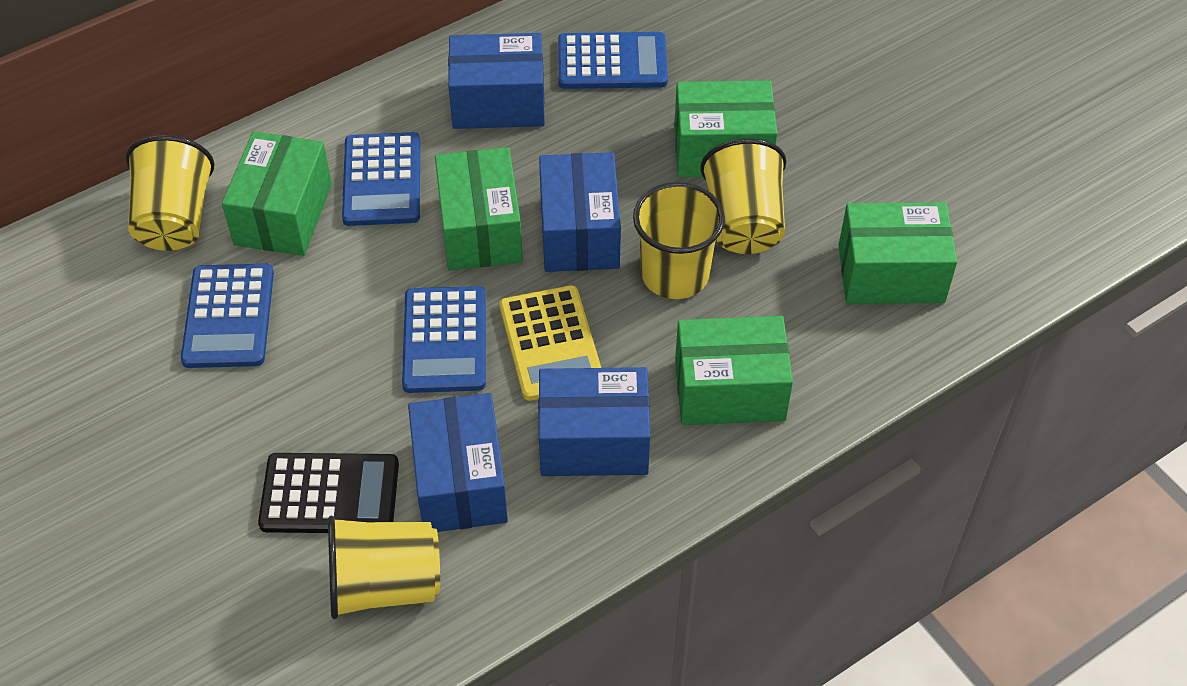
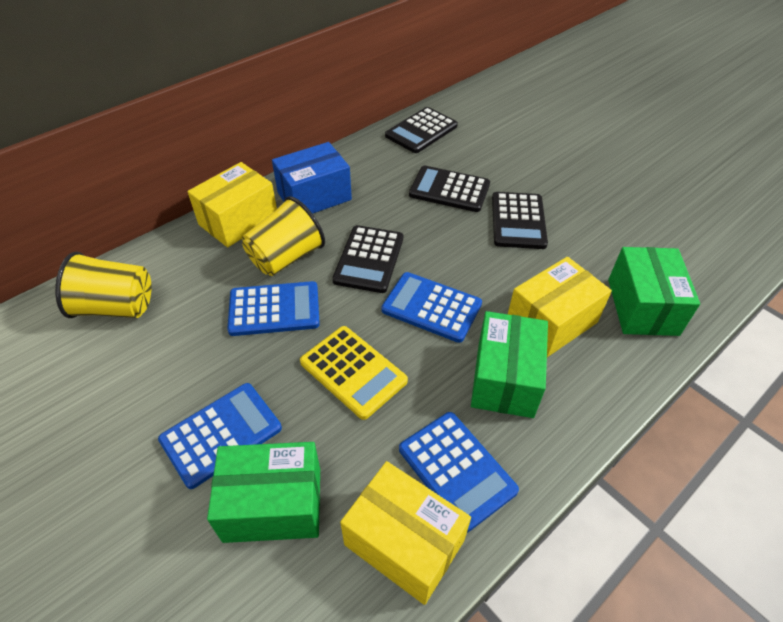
black calculator: 1 -> 4
blue box: 4 -> 1
green box: 5 -> 3
yellow box: 0 -> 3
yellow cup: 4 -> 2

